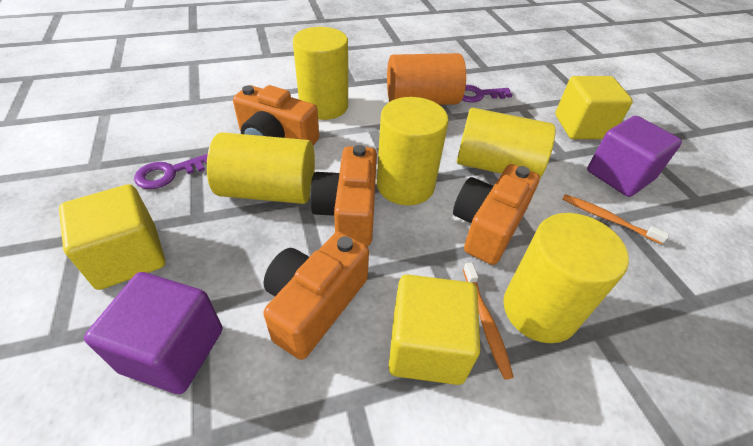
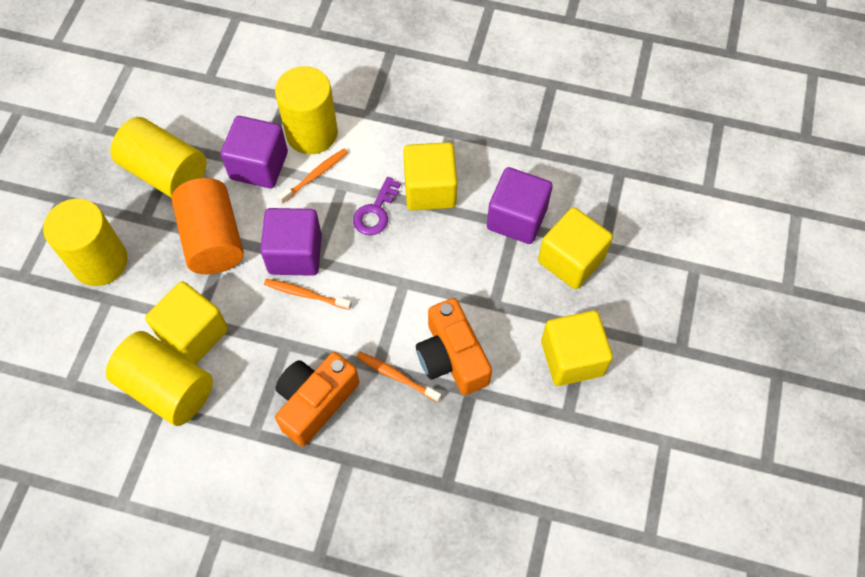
orange camera: 4 -> 2
orange toothbrush: 2 -> 3
purple cube: 2 -> 3
purple key: 2 -> 1
yellow cube: 3 -> 4
yellow cylinder: 5 -> 4

